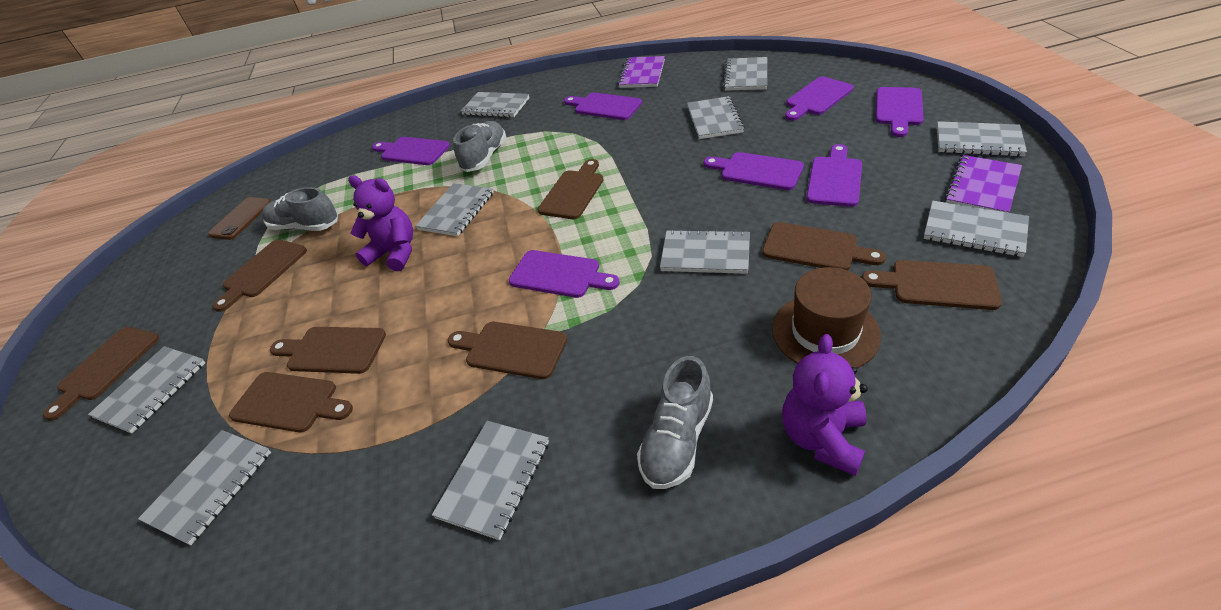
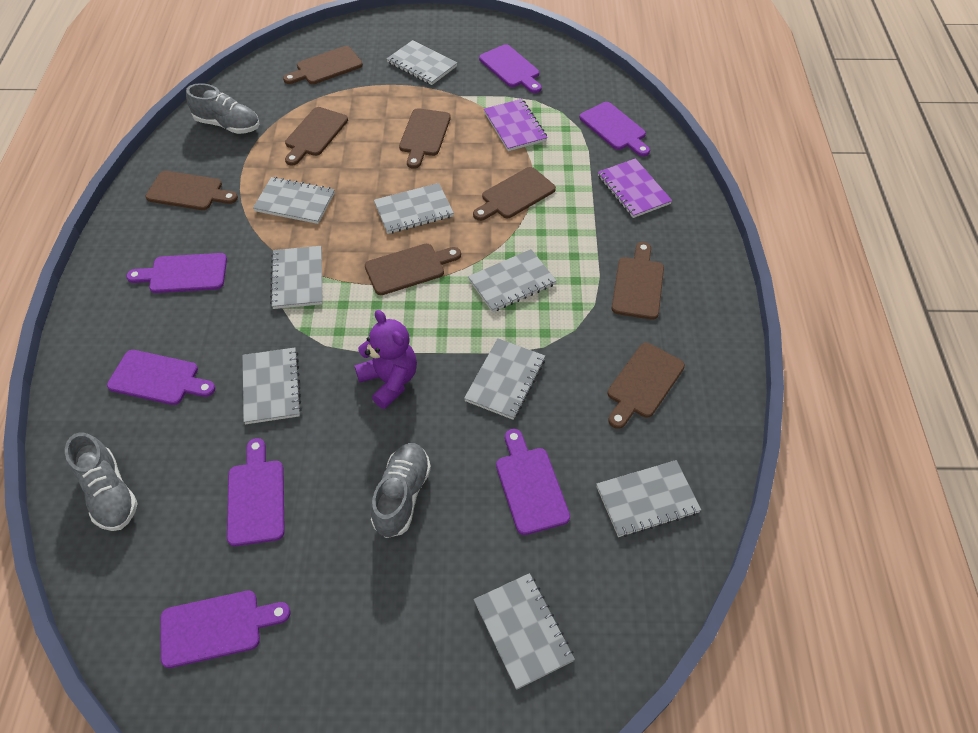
brown hat: 1 -> 0
brown phone: 1 -> 0
grey notebook: 10 -> 9
purple teddy bear: 2 -> 1

